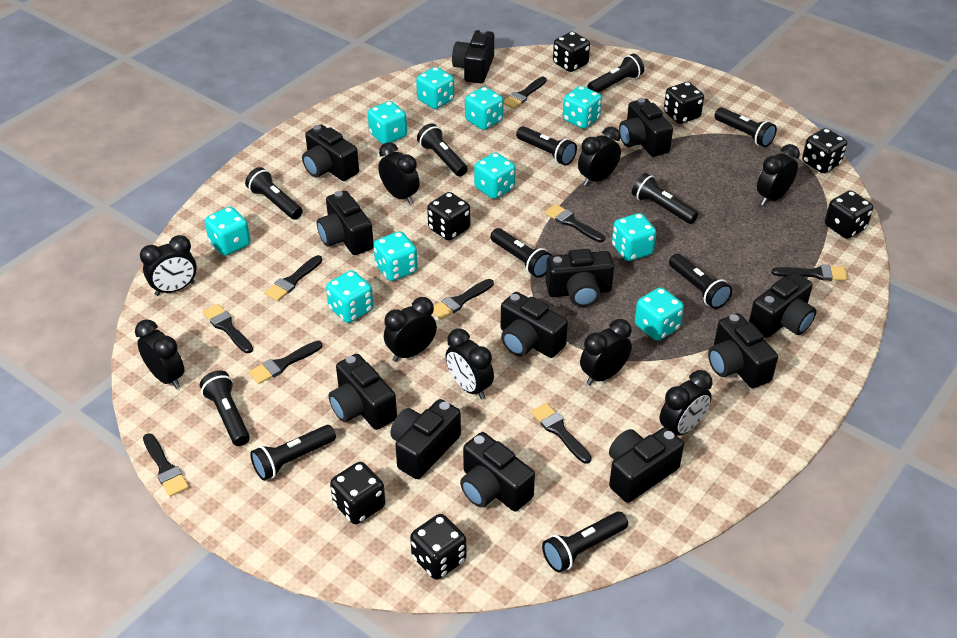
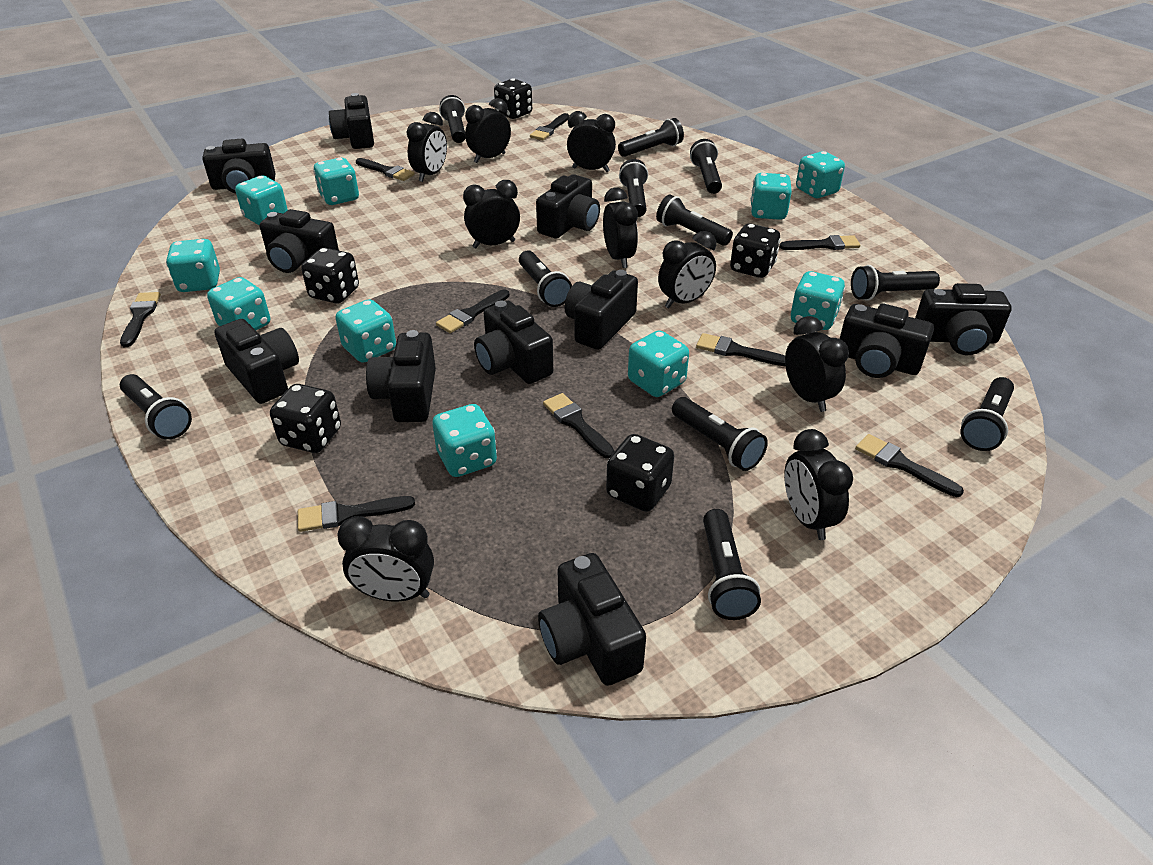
black camera: 12 -> 11
black dice: 7 -> 5

